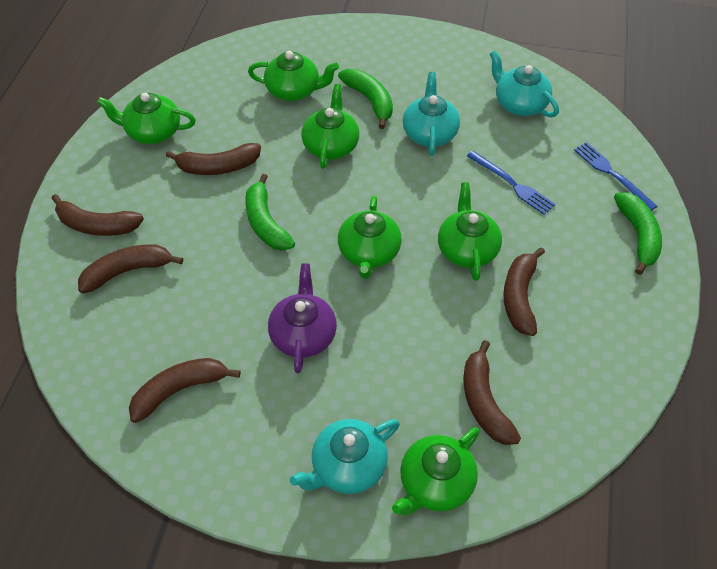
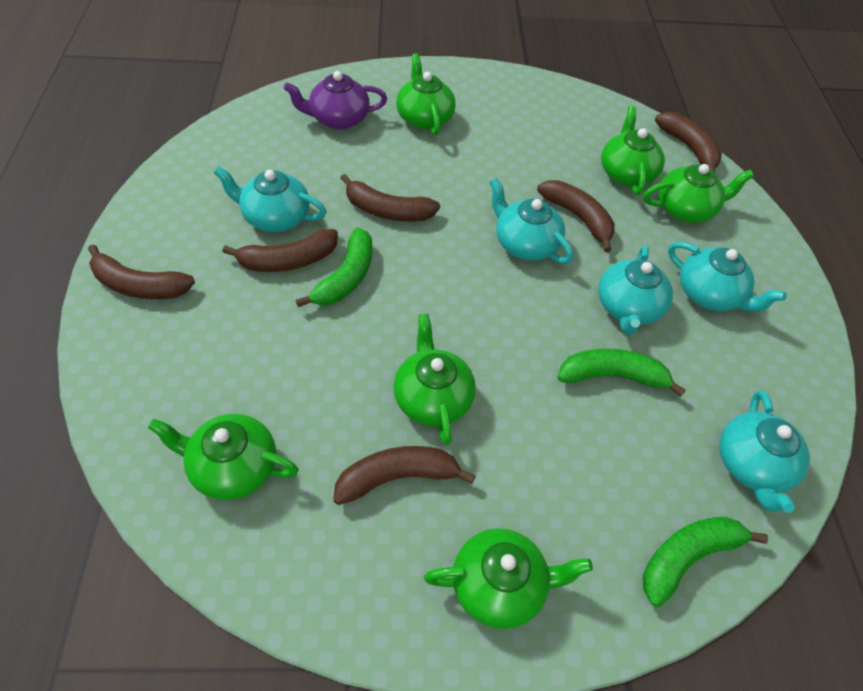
blue fork: 2 -> 0
turquoise teapot: 3 -> 5

